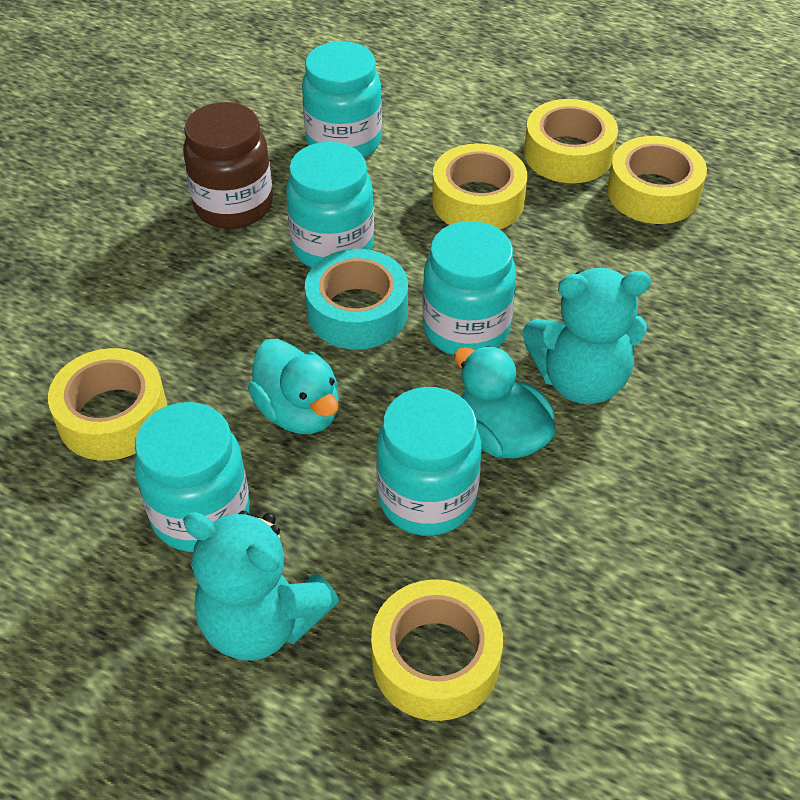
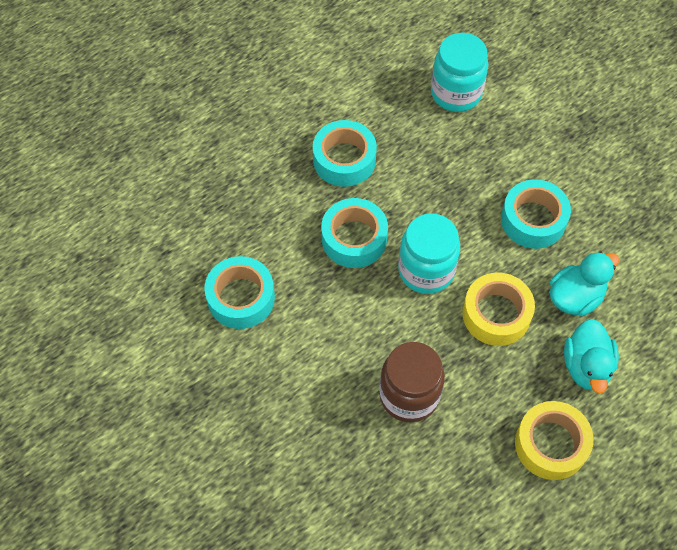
turquoise jar: 5 -> 2
turquoise tape: 1 -> 4
turquoise teddy bear: 2 -> 0
yellow tape: 5 -> 2

